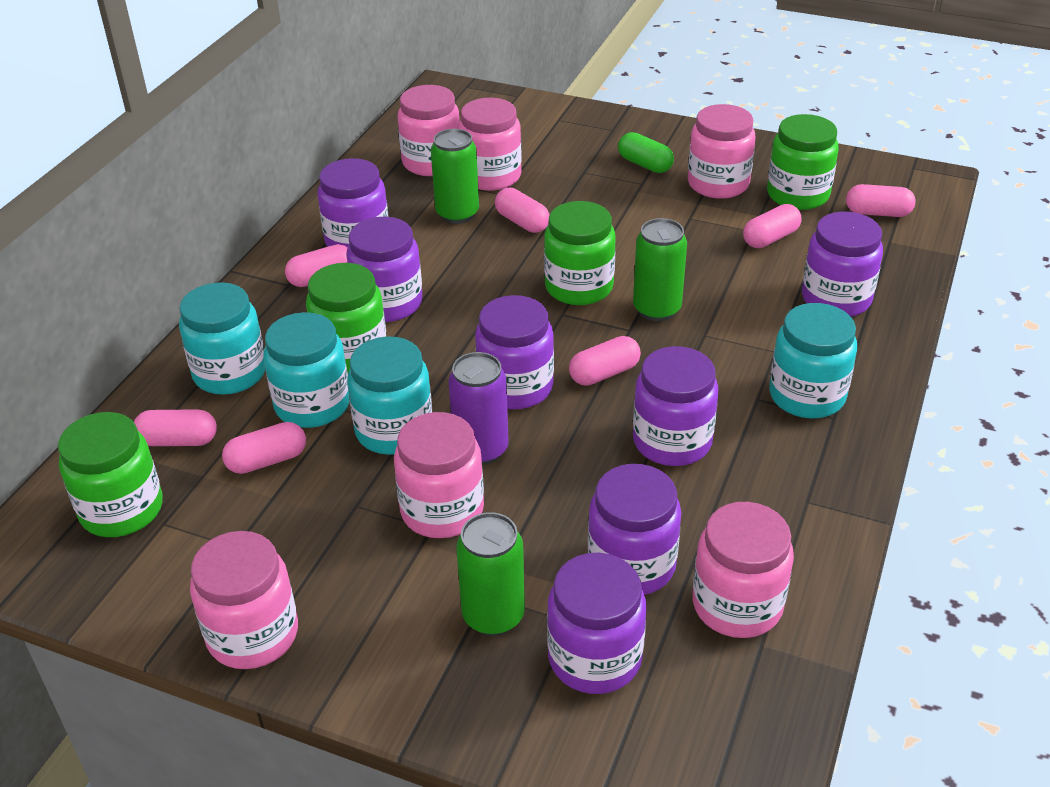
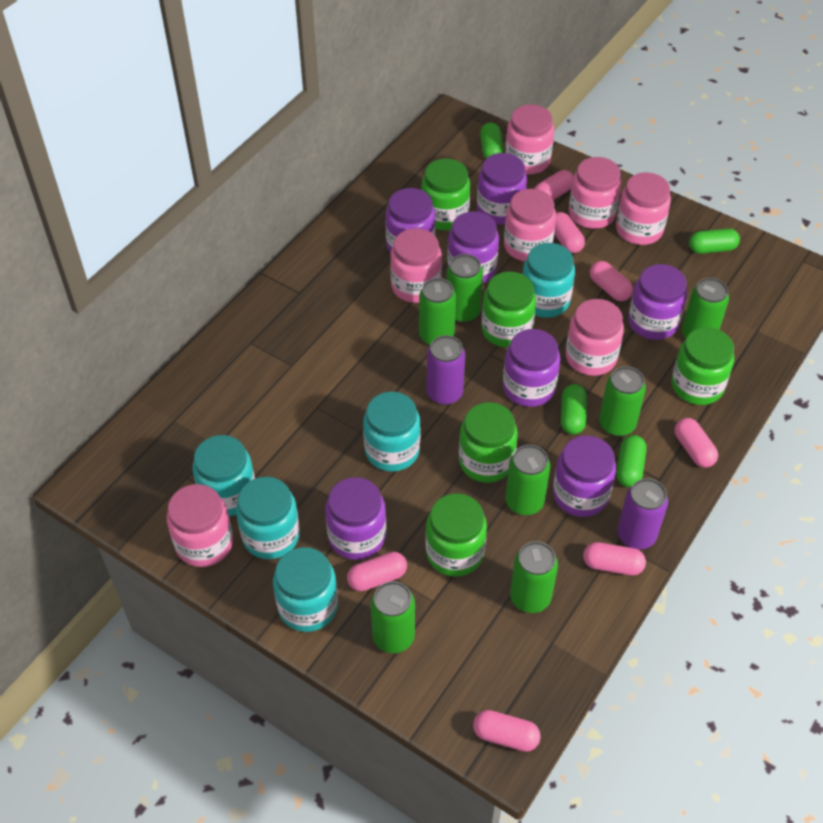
green can: 3 -> 7
green capsule: 1 -> 4
green jar: 4 -> 5
pink jar: 6 -> 7
purple can: 1 -> 2
turquoise jar: 4 -> 5

